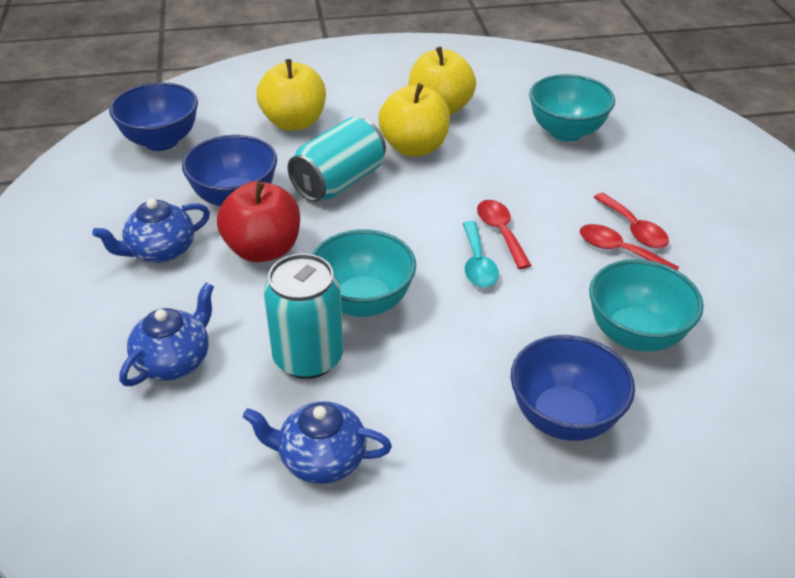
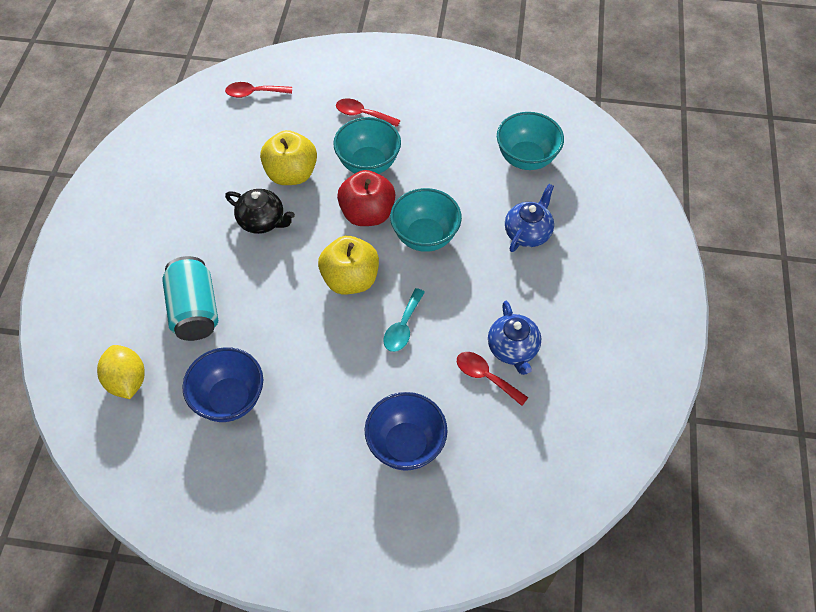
black teapot: 0 -> 1
blue bowl: 3 -> 2
blue teapot: 3 -> 2
turquoise can: 2 -> 1
yellow apple: 3 -> 2
yellow lemon: 0 -> 1

